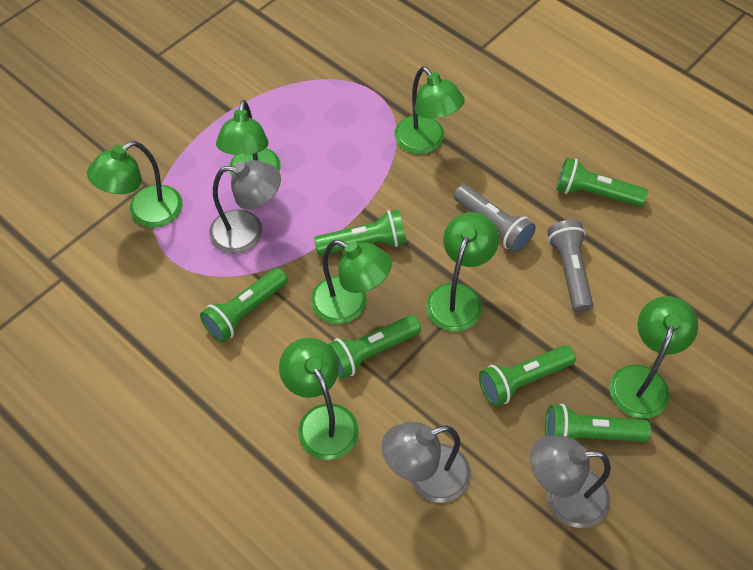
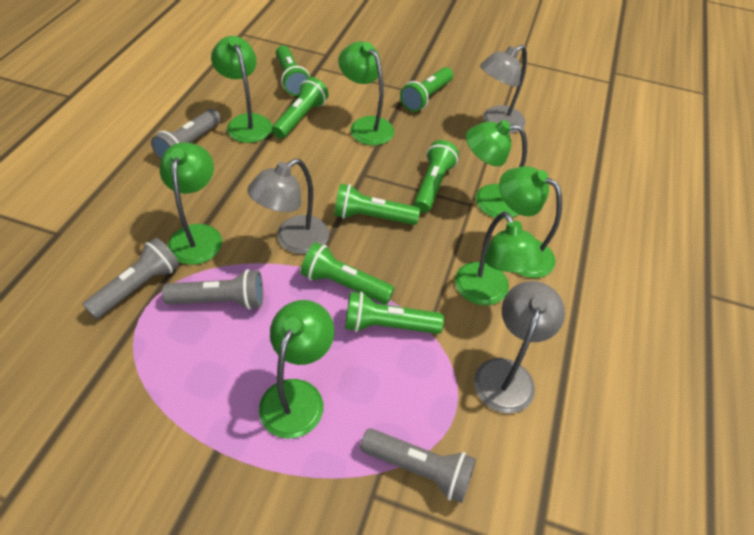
green flashlight: 6 -> 7
grey flashlight: 2 -> 4

